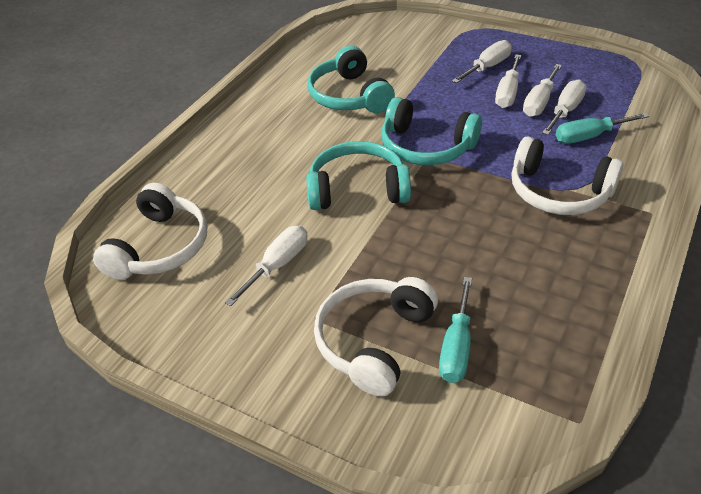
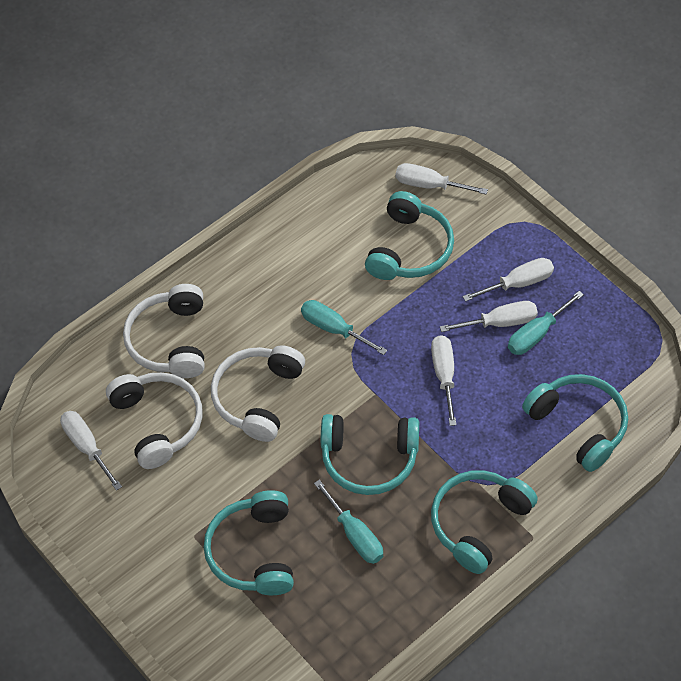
turquoise headphones: 3 -> 5
turquoise screwdriver: 2 -> 3

